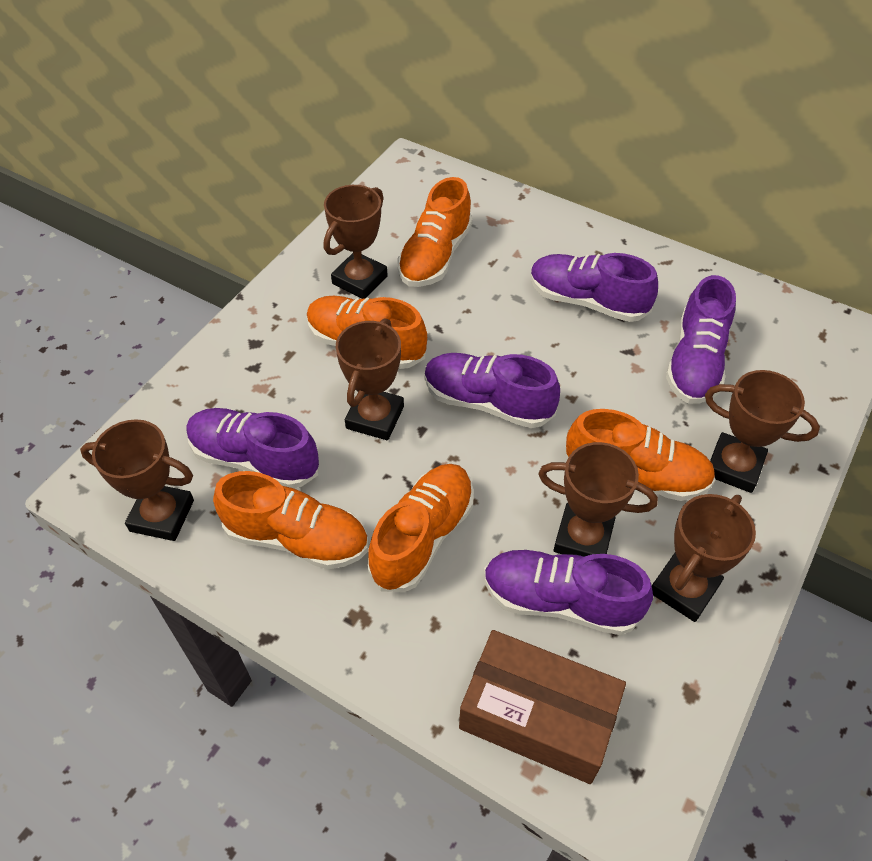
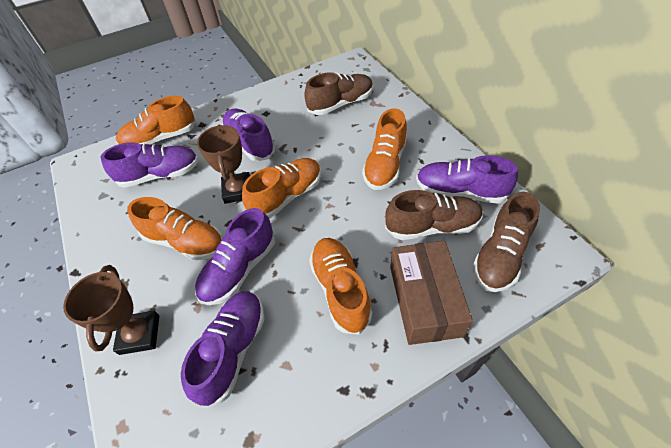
brown shoe: 0 -> 3
brown trophy: 6 -> 2

